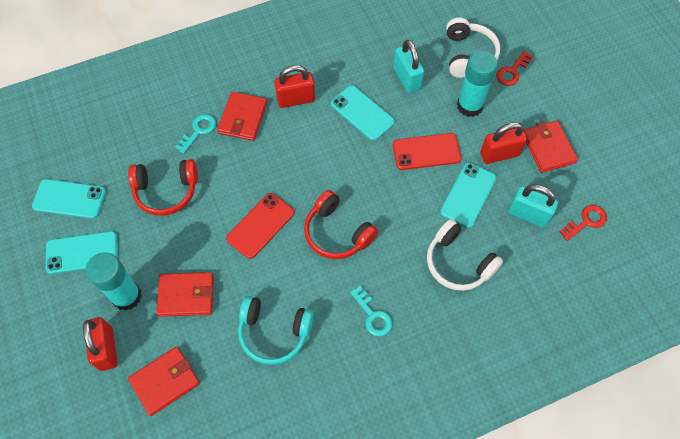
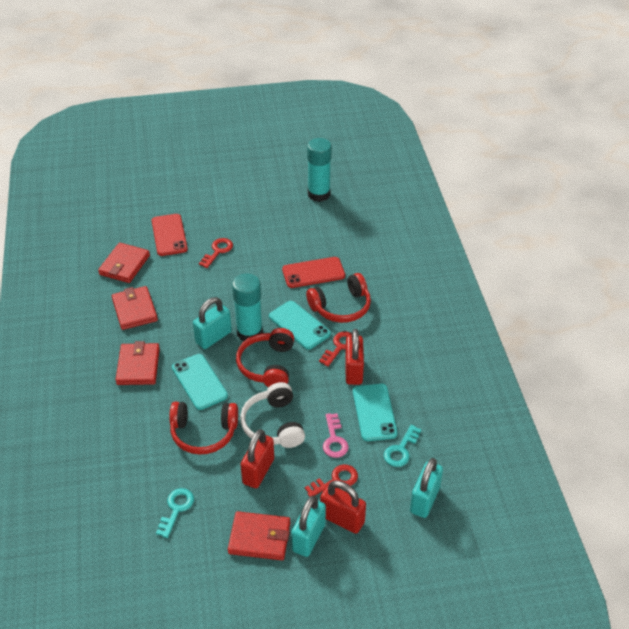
pink key: 0 -> 1
red headphones: 2 -> 3
red key: 2 -> 3
turquoise headphones: 1 -> 0
turquoise padlock: 2 -> 3
turquoise phone: 4 -> 3
white headphones: 2 -> 1

